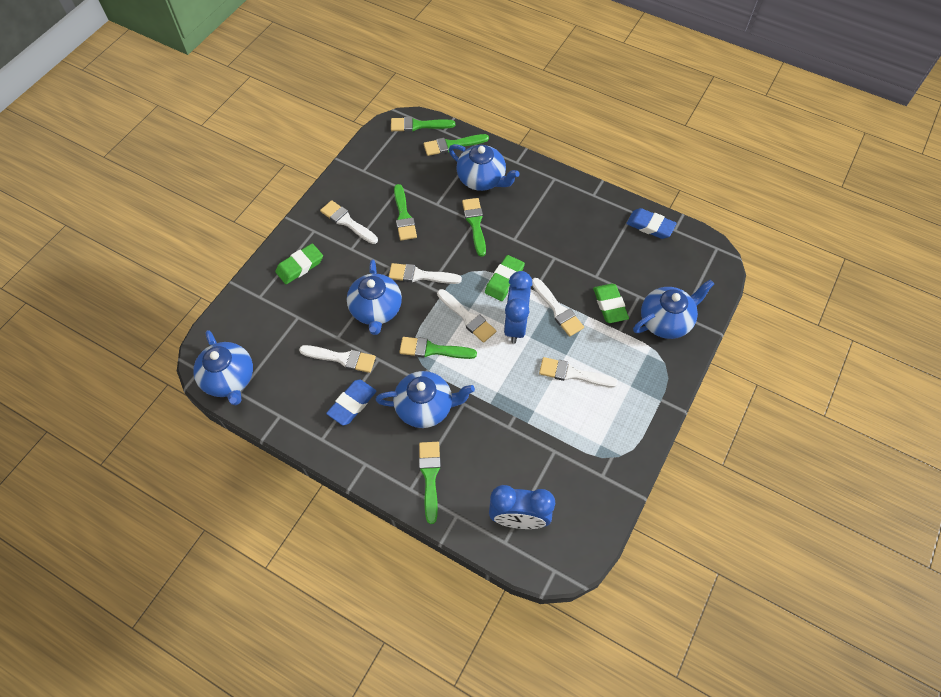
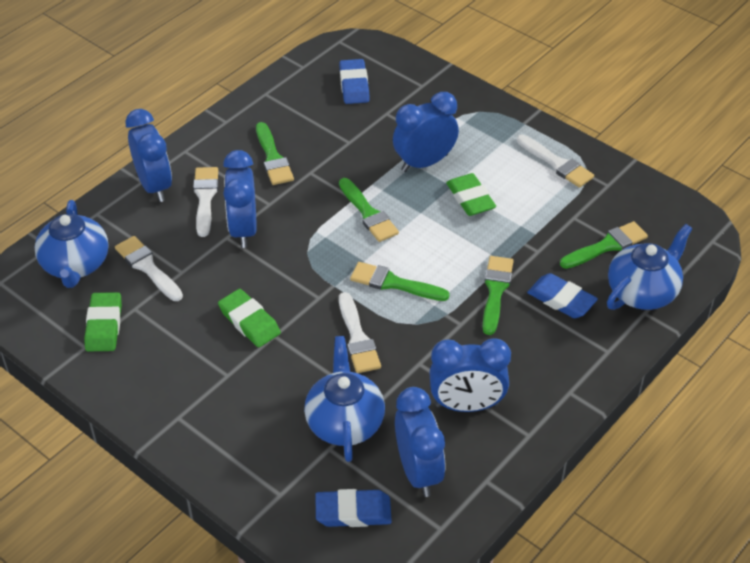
blue clock: 2 -> 5
blue eraser: 2 -> 3
blue teapot: 5 -> 3
green brush: 6 -> 5
white brush: 6 -> 4

